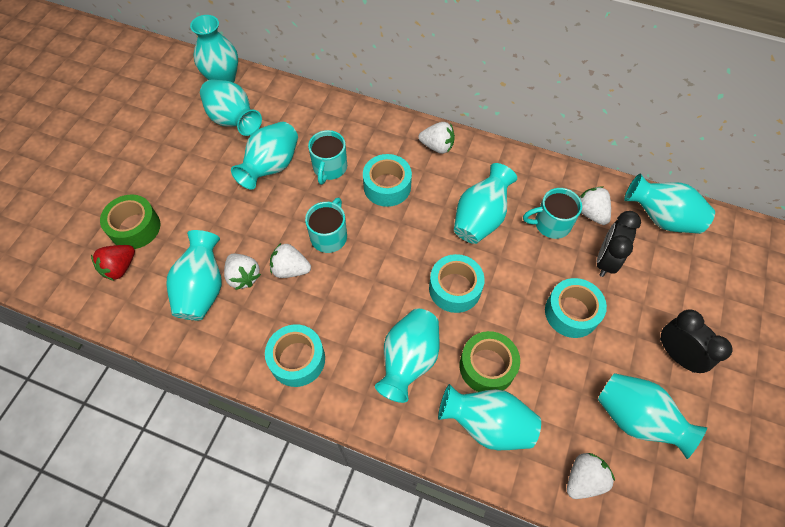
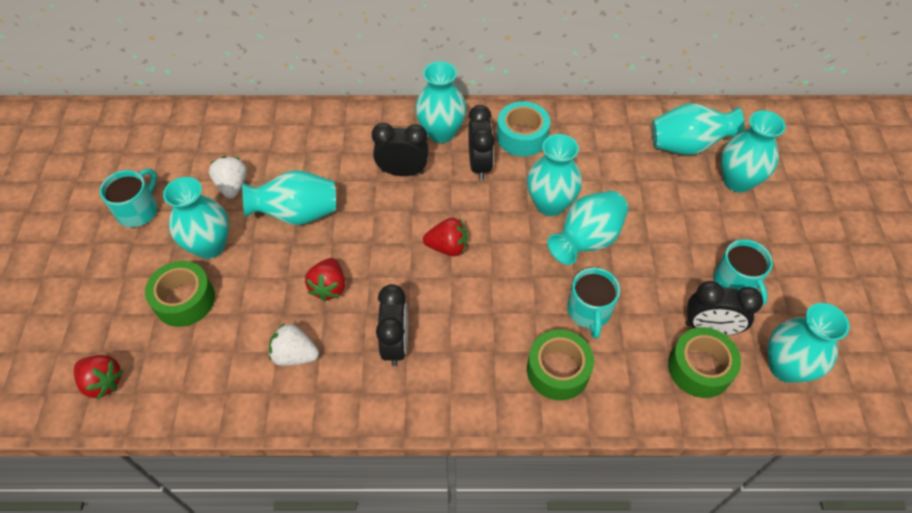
black clock: 2 -> 4
green tape: 2 -> 3
red strawberry: 1 -> 3
turquoise tape: 4 -> 1
turquoise vase: 9 -> 8
white strawberry: 5 -> 2

